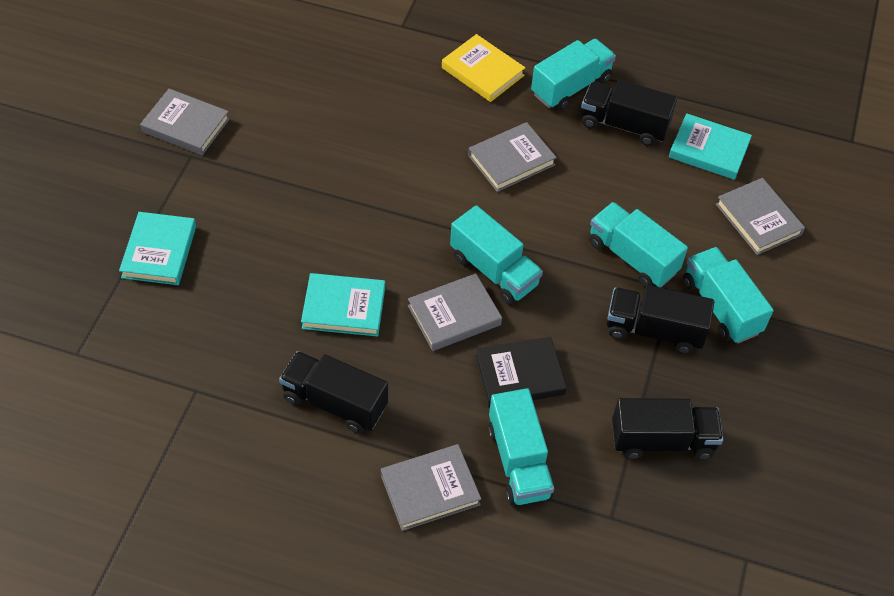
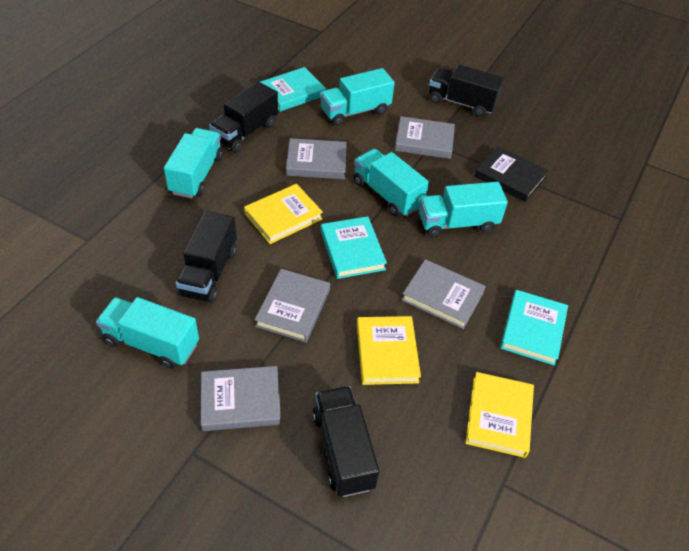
yellow book: 1 -> 3

